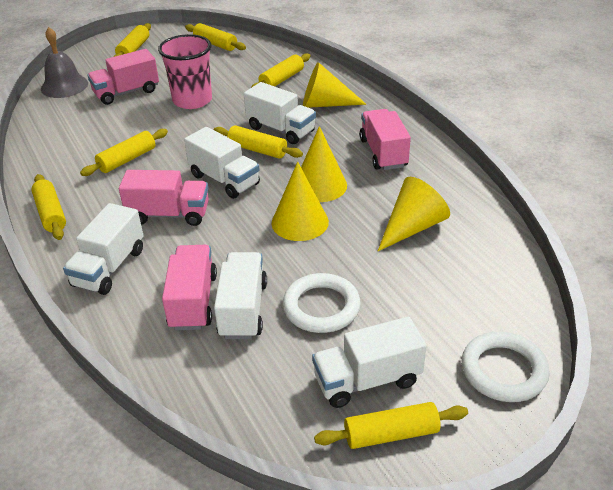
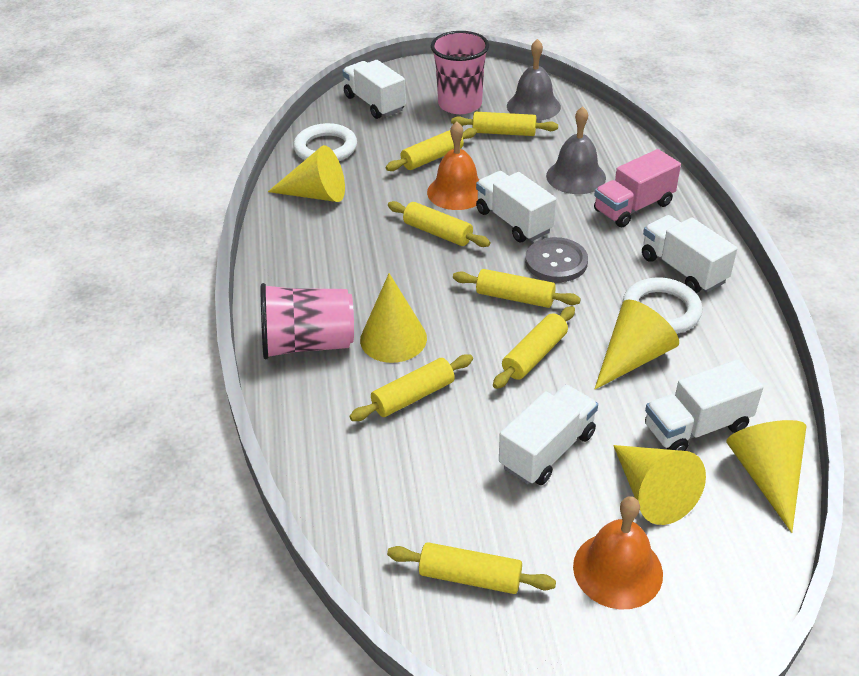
grey bell: 1 -> 2
grey button: 0 -> 1
orange bell: 0 -> 2
pink cup: 1 -> 2
pink truck: 4 -> 1
yellow cone: 4 -> 5

